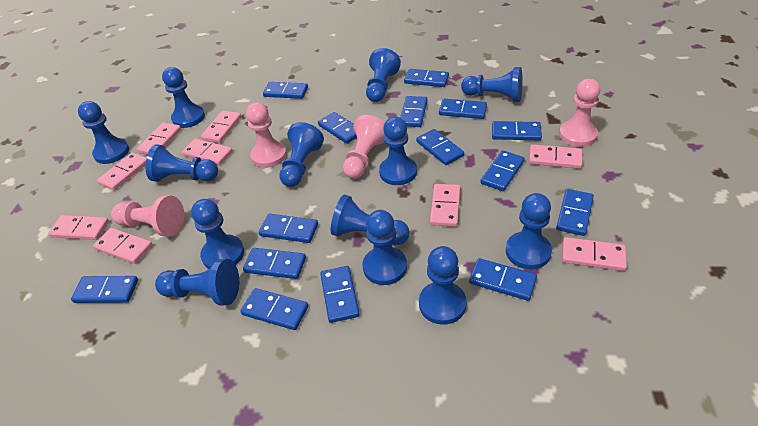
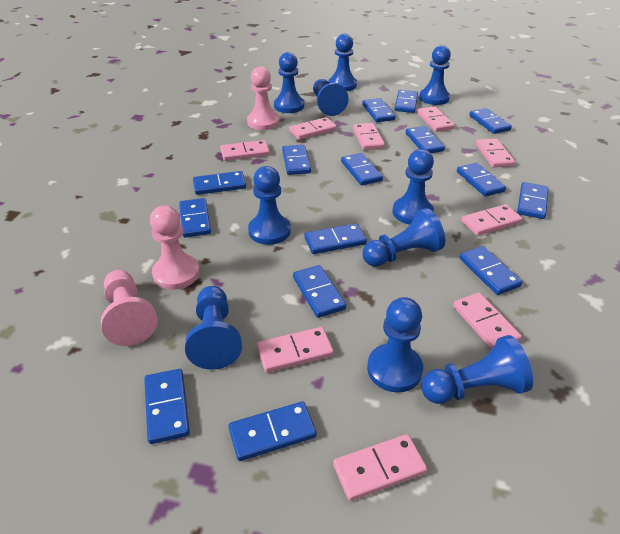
blue pawn: 13 -> 10
pink pawn: 4 -> 3

